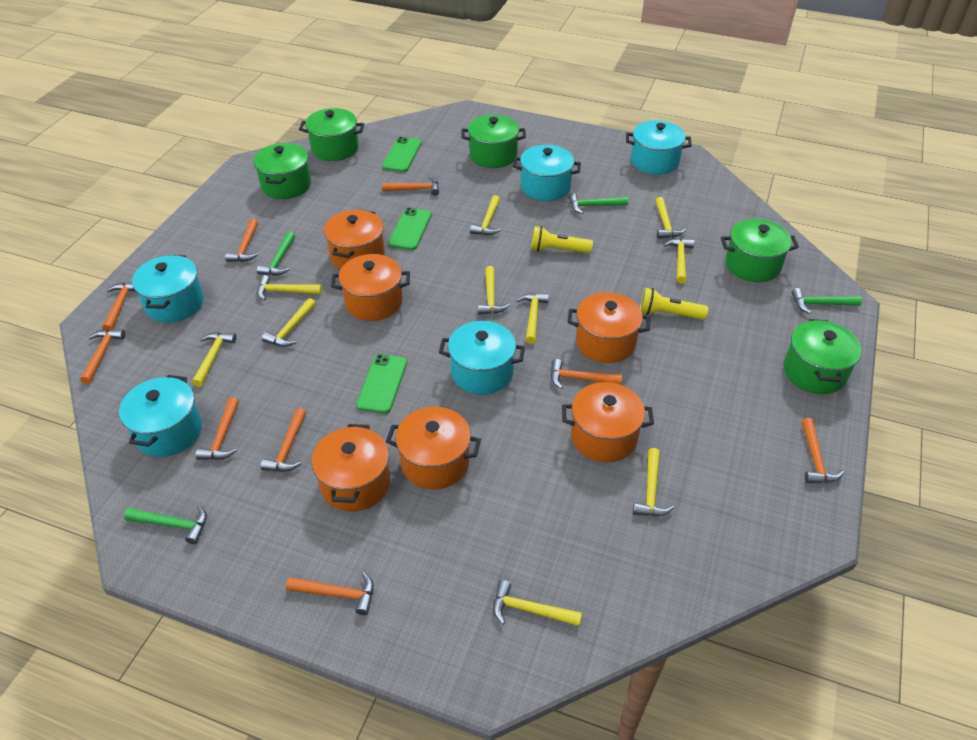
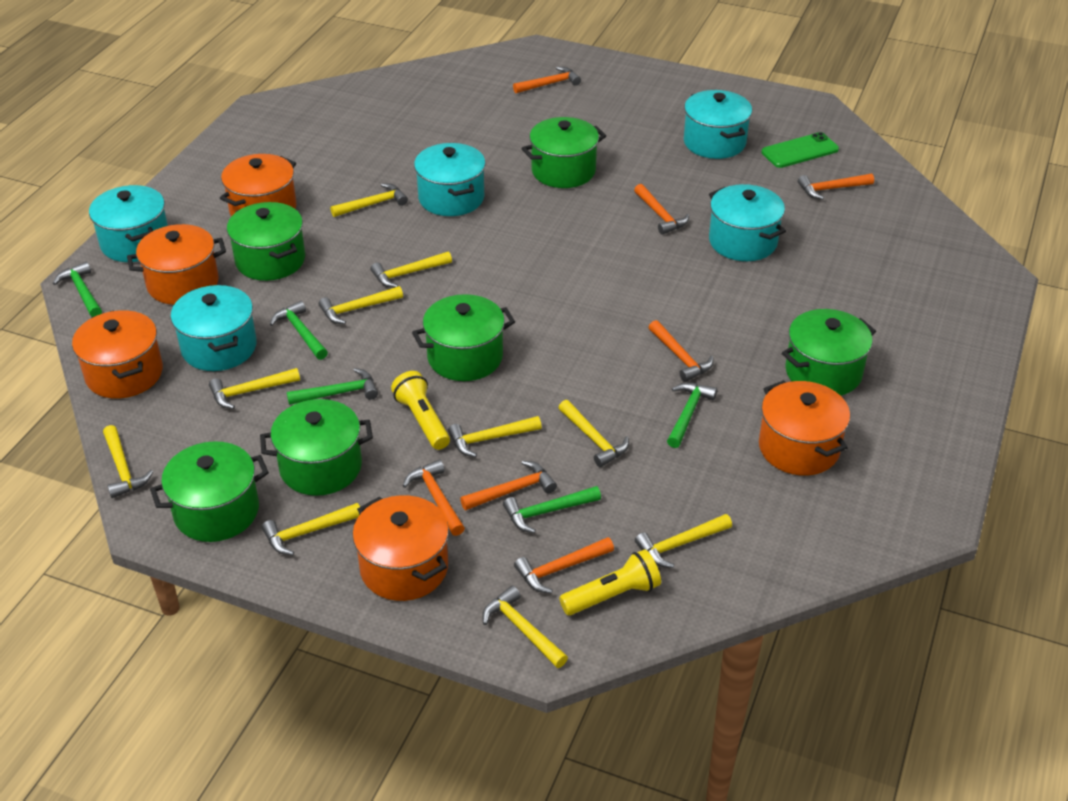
green hammer: 4 -> 5
green phone: 3 -> 1
green pot: 5 -> 6
orange hammer: 9 -> 7
orange pot: 6 -> 5

